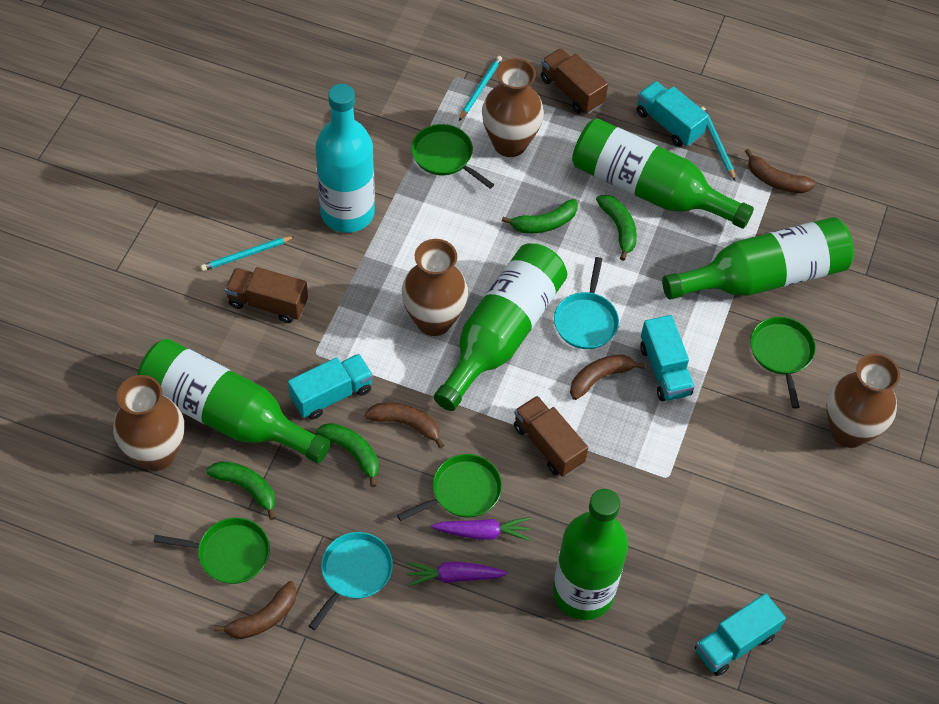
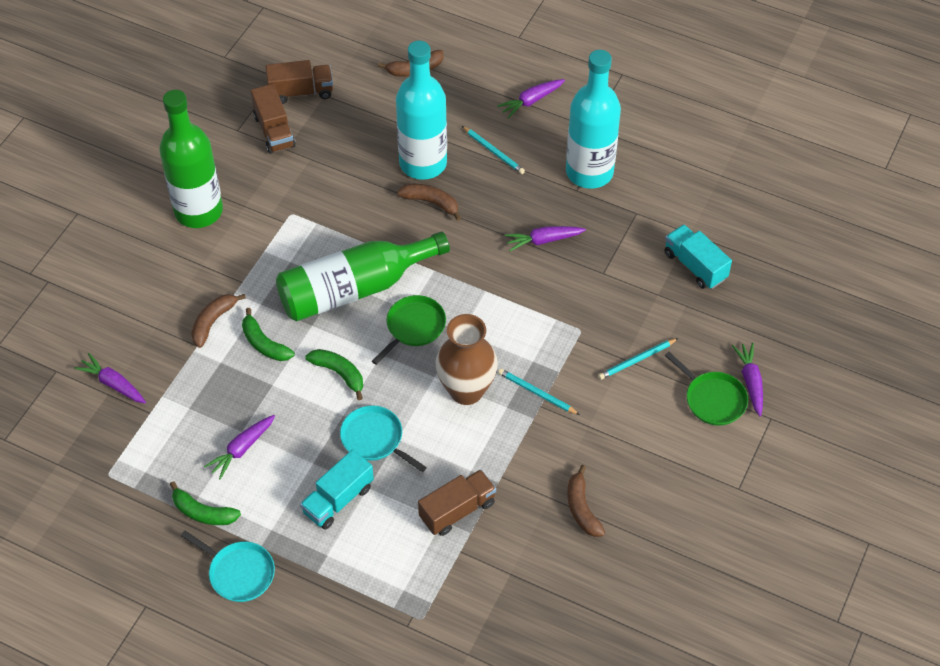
brown vase: 4 -> 1
green banana: 4 -> 3
green bottle: 5 -> 2
green pan: 4 -> 2
purple carrot: 2 -> 5
turquoise bottle: 1 -> 2
turquoise truck: 4 -> 2

